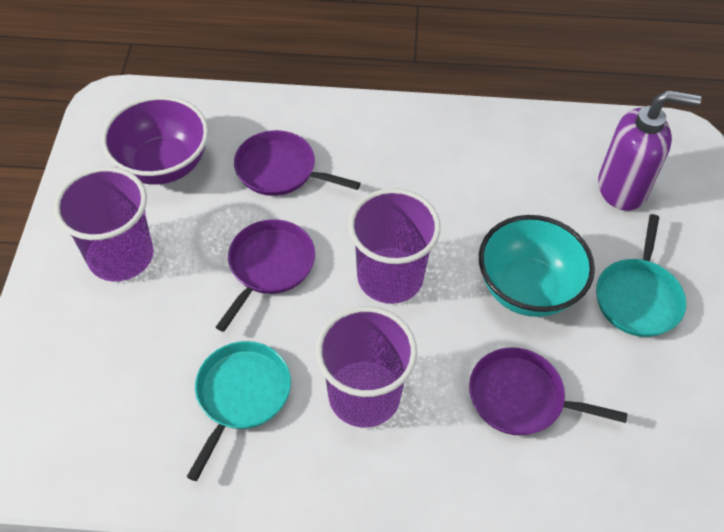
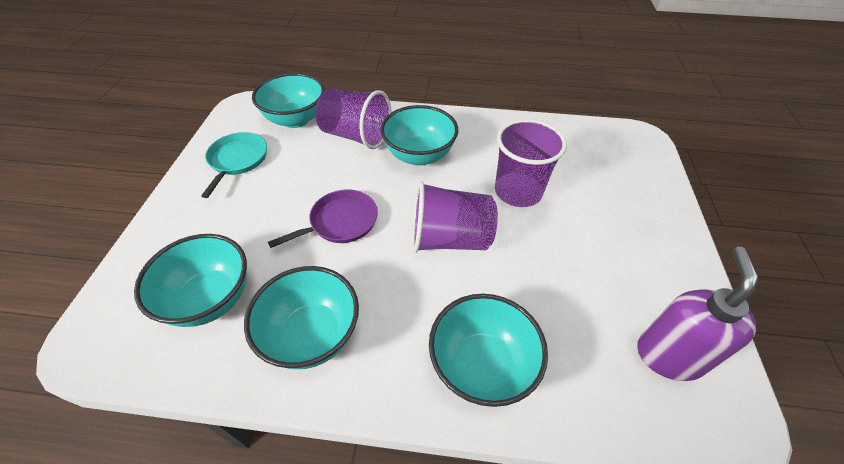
purple bowl: 1 -> 0
purple pan: 3 -> 1
turquoise bowl: 1 -> 5
turquoise pan: 2 -> 1

